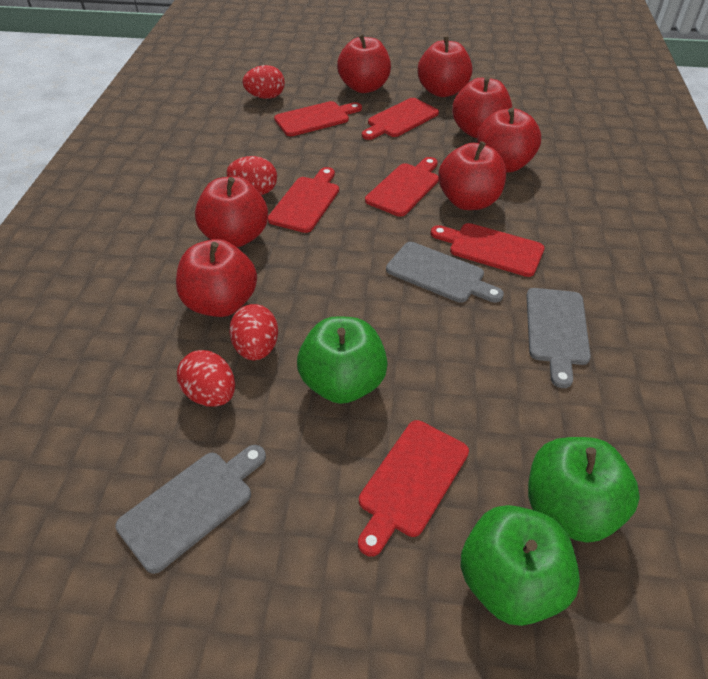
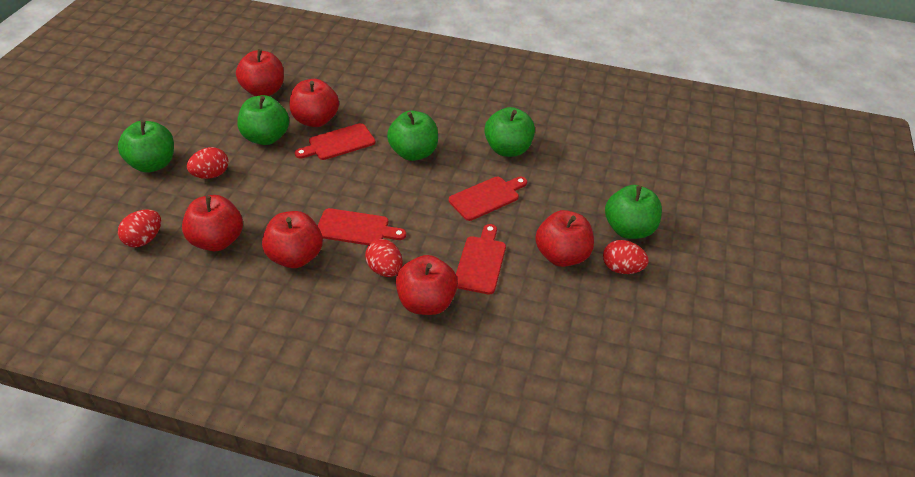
green apple: 3 -> 5
grey cutting board: 3 -> 0
red apple: 7 -> 6
red cutting board: 6 -> 4

